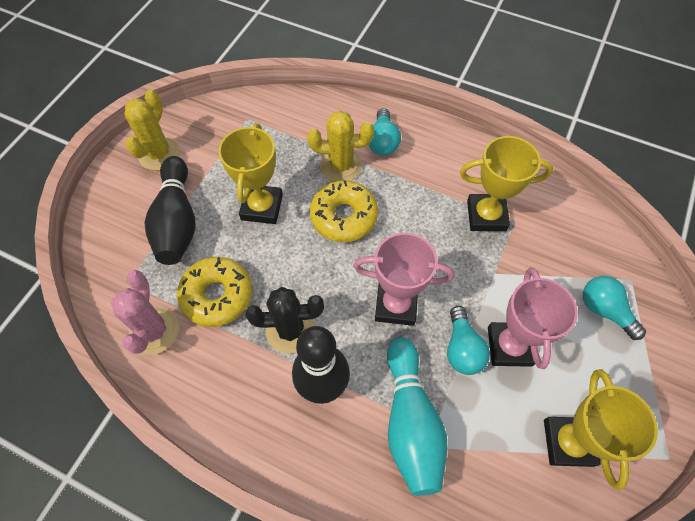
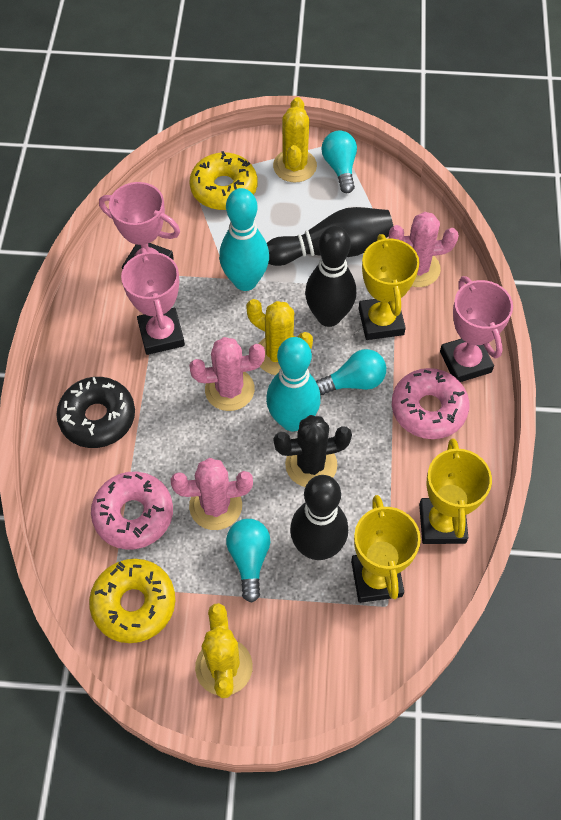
black bowling pin: 2 -> 3
black donut: 0 -> 1
pink cactus: 1 -> 3
pink donut: 0 -> 2
pink trophy: 2 -> 3
turquoise bowling pin: 1 -> 2
yellow cactus: 2 -> 3

